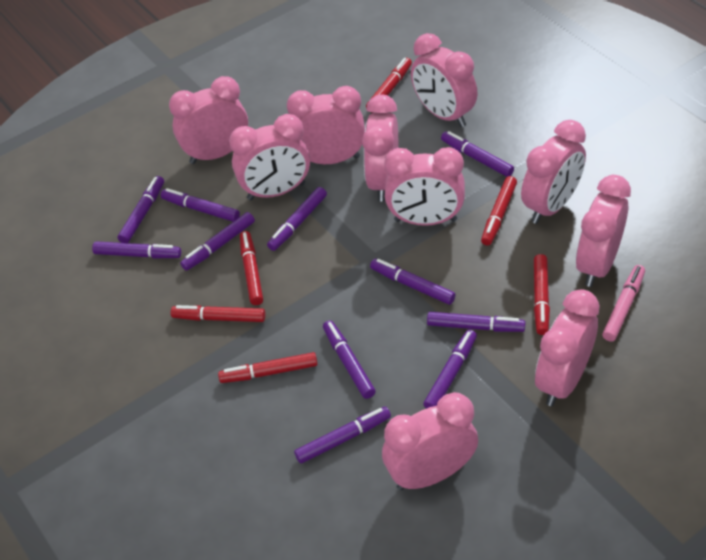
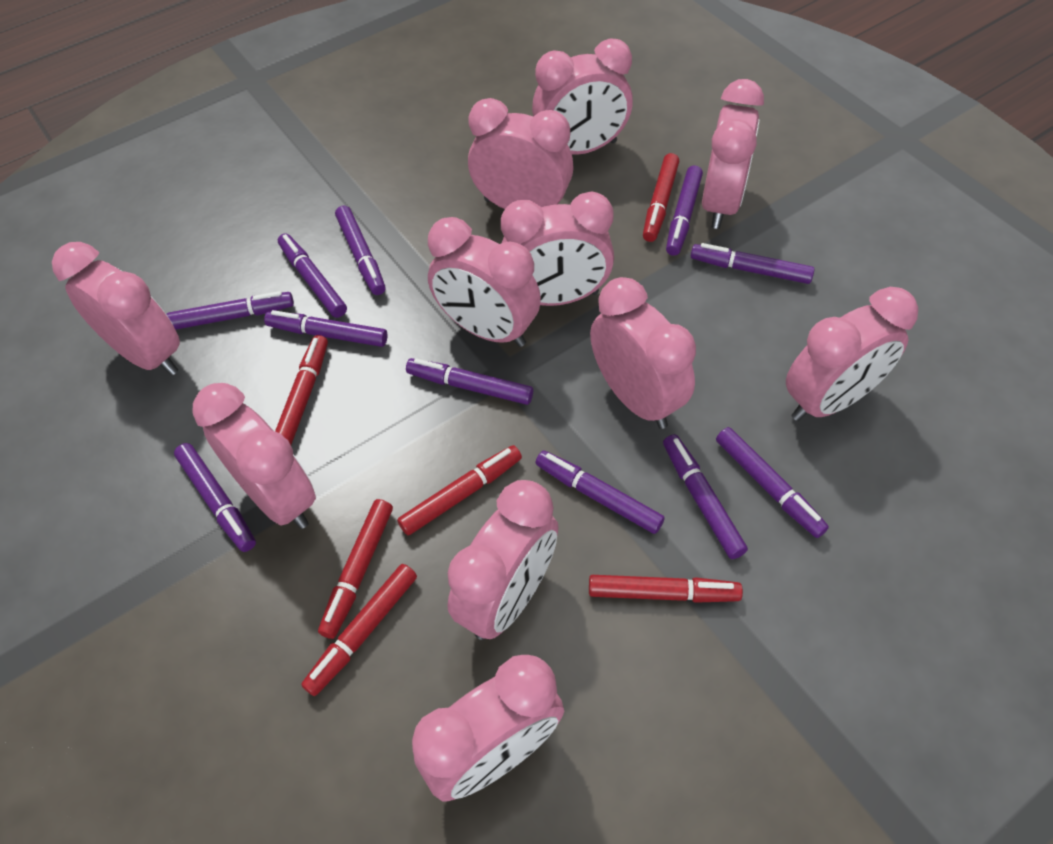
pink clock: 10 -> 11
pink marker: 1 -> 0

